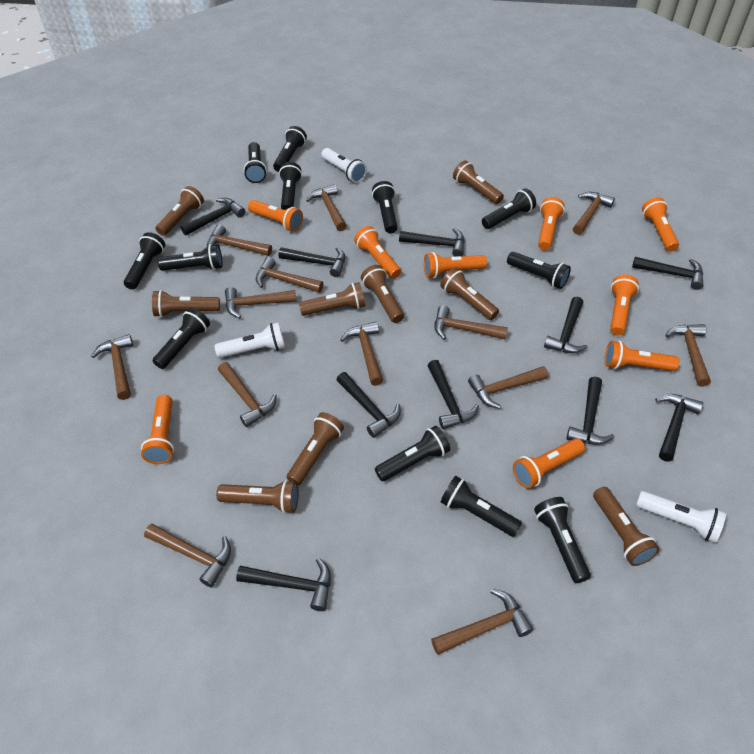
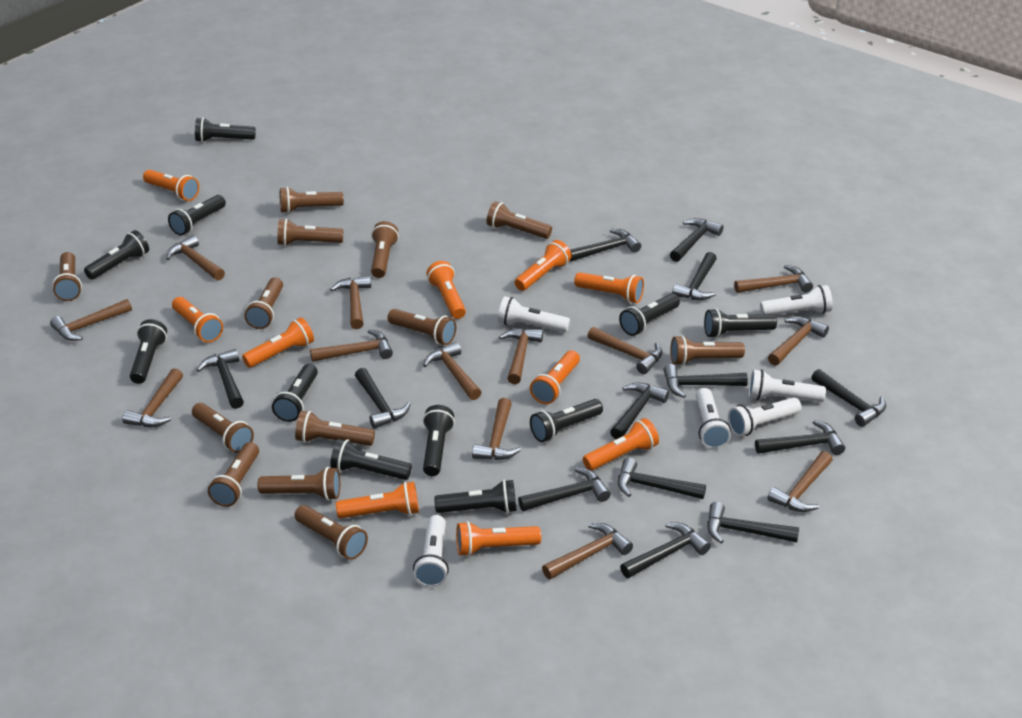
black flashlight: 12 -> 11
black hammer: 10 -> 13
brown flashlight: 9 -> 13
orange flashlight: 9 -> 10
white flashlight: 3 -> 6

